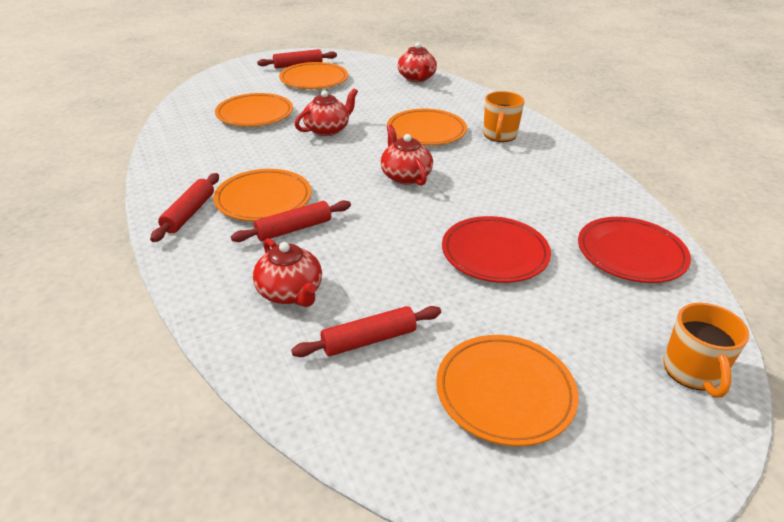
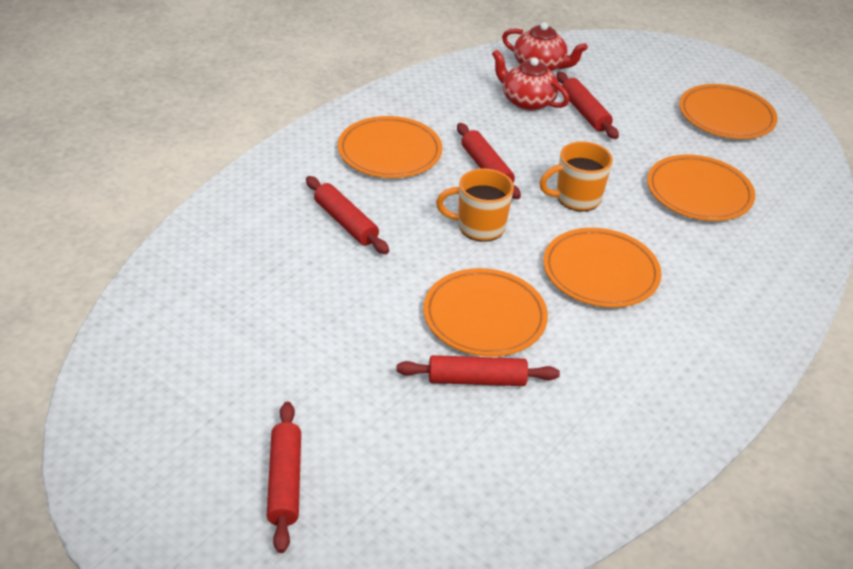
red plate: 2 -> 0
red rolling pin: 4 -> 5
red teapot: 4 -> 2

